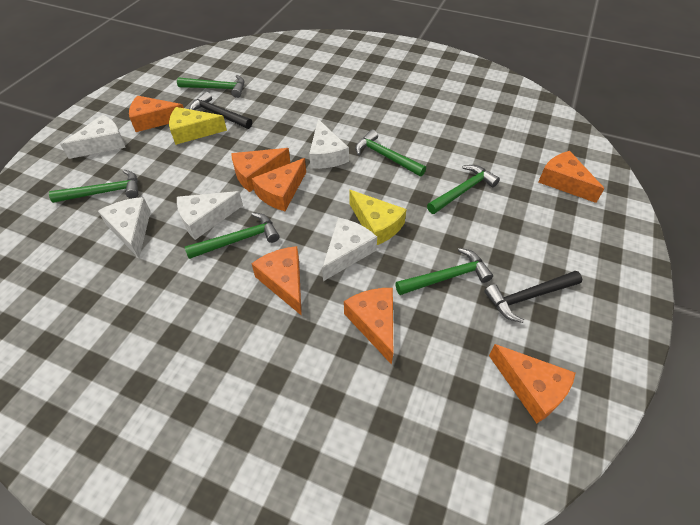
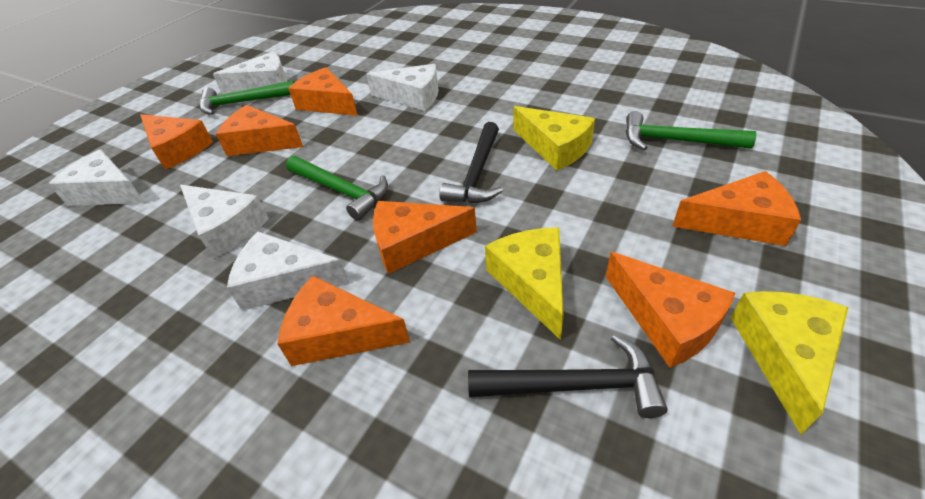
green hammer: 6 -> 3
yellow cheese: 2 -> 3

